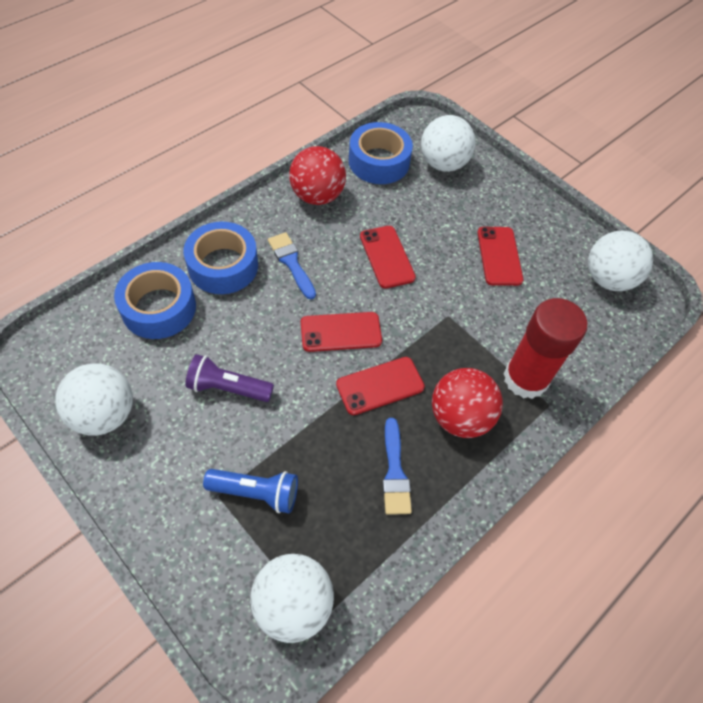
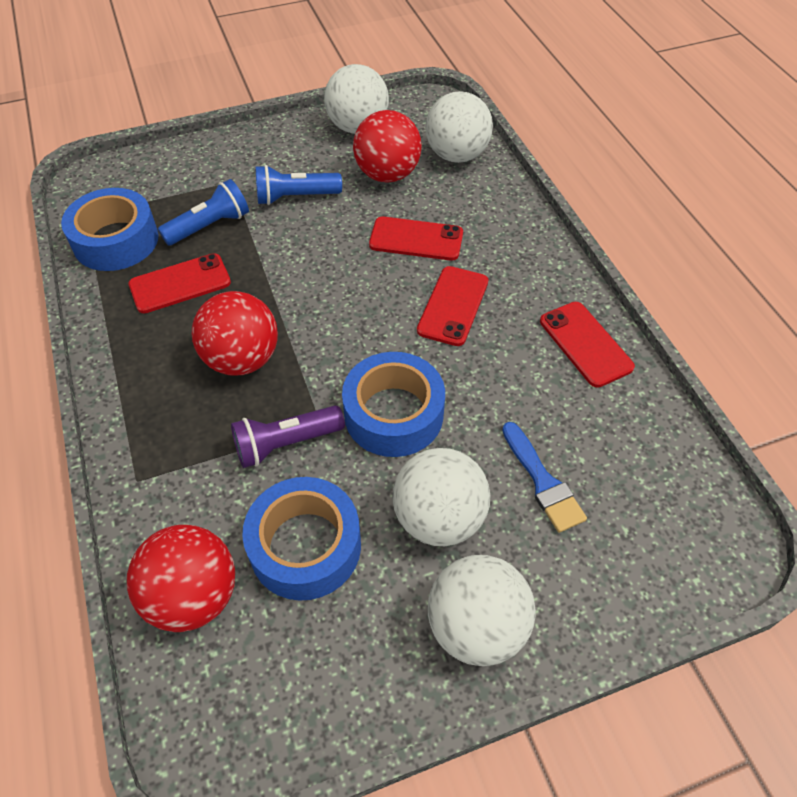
blue brush: 2 -> 1
blue flashlight: 1 -> 2
red ball: 2 -> 3
red glue stick: 1 -> 0

